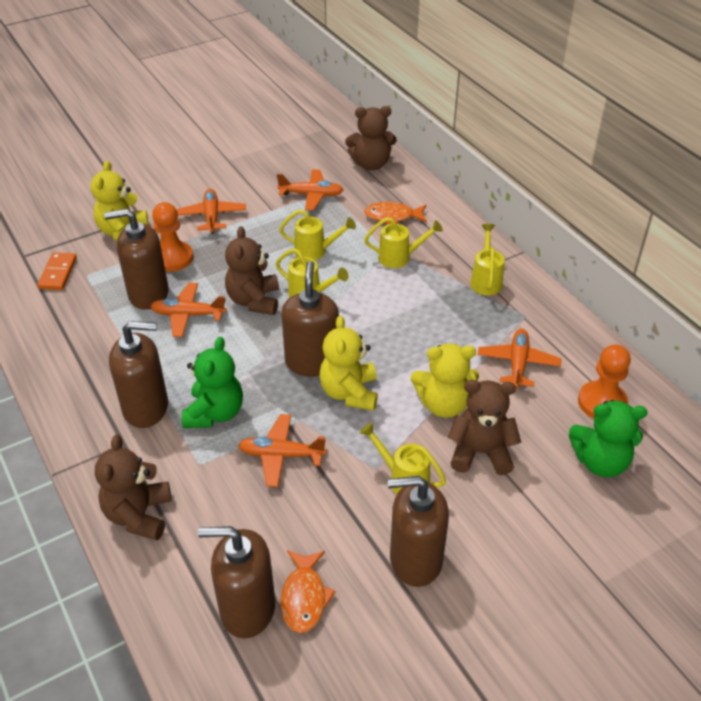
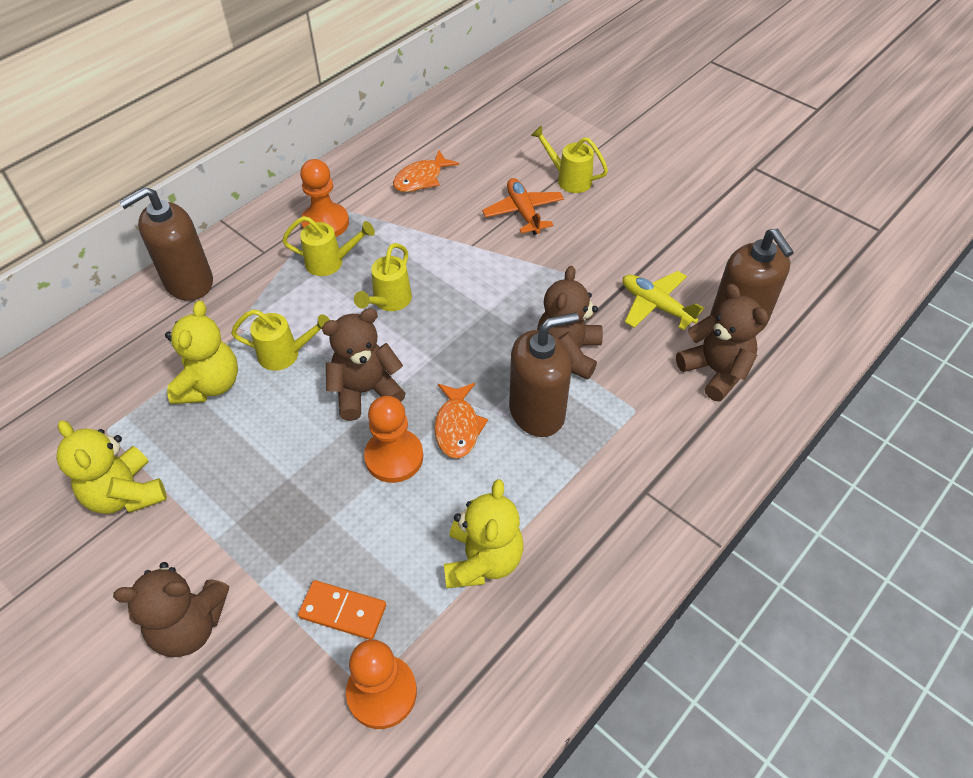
brown soap dispenser: 5 -> 3
green teddy bear: 2 -> 0
orange pawn: 2 -> 3
orange plane: 5 -> 1
yellow plane: 0 -> 1
yellow watering can: 5 -> 4

